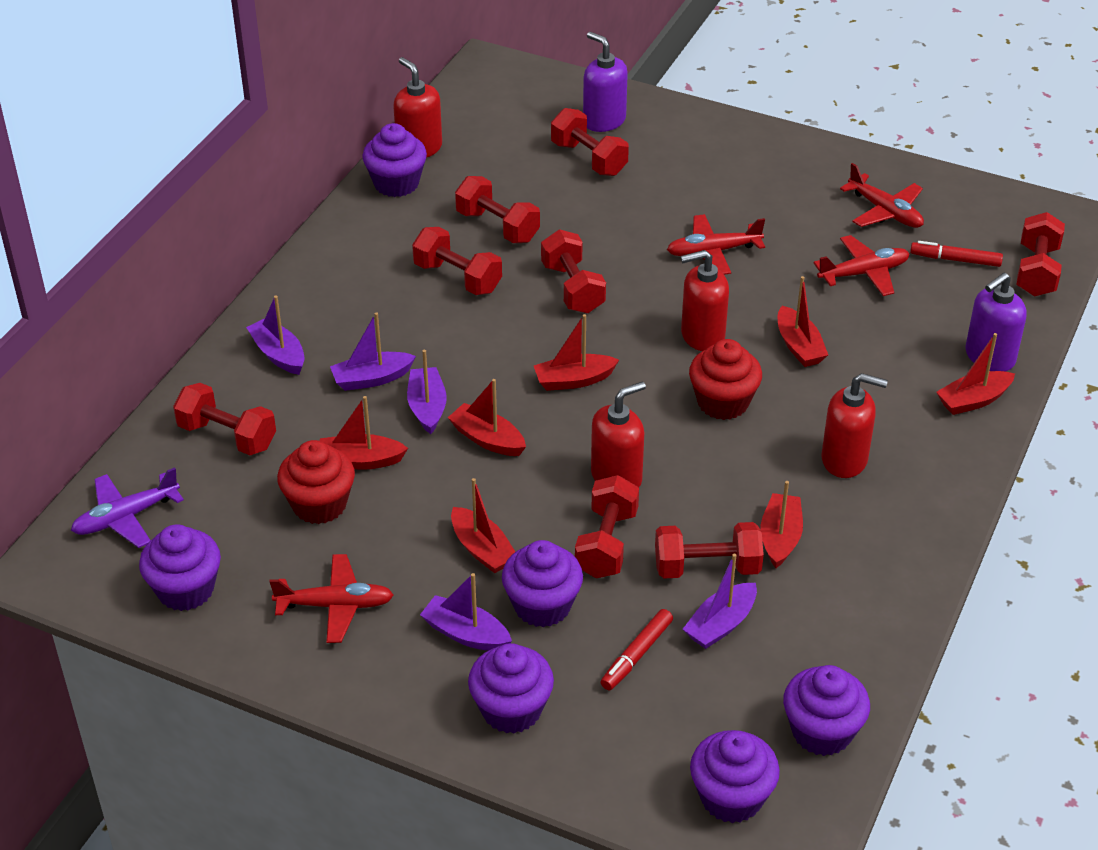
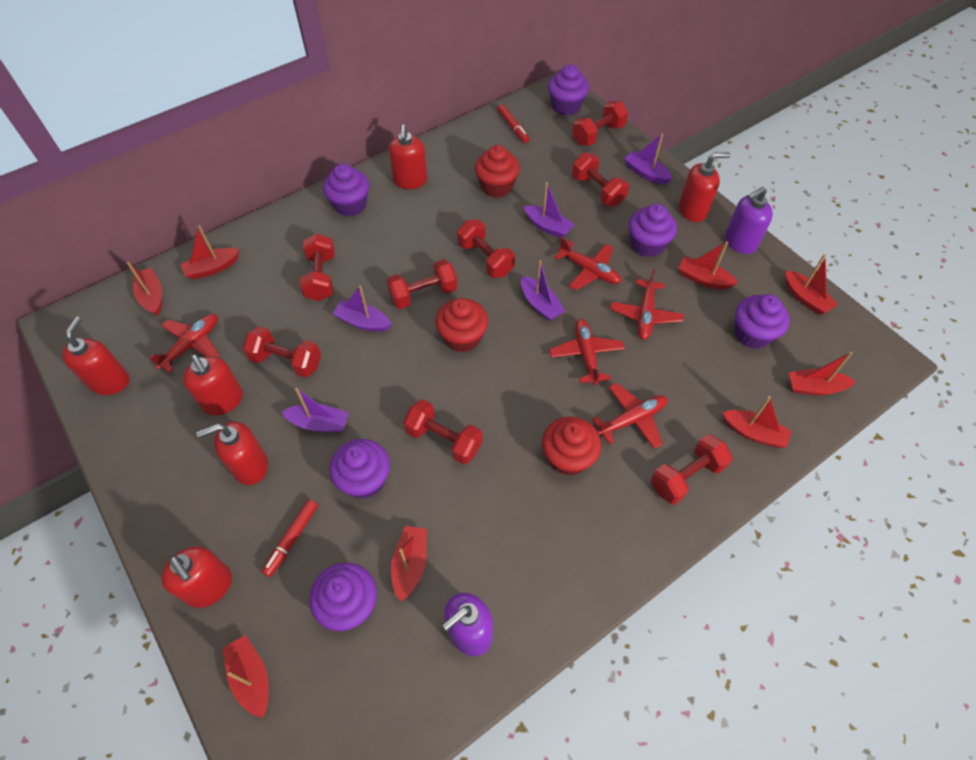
purple plane: 1 -> 0
red boat: 7 -> 8
red cupcake: 2 -> 3
red plane: 4 -> 5
red soap dispenser: 4 -> 6

